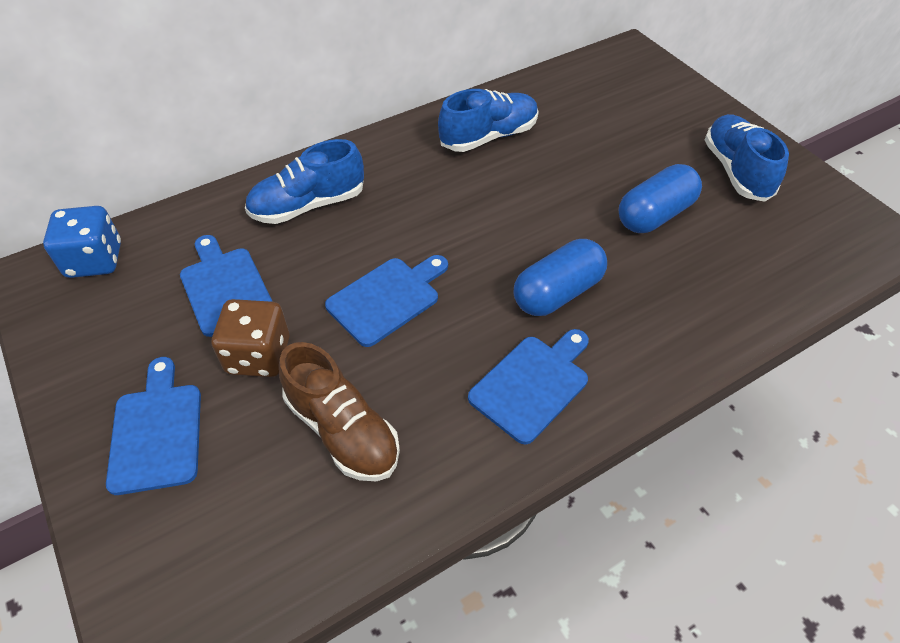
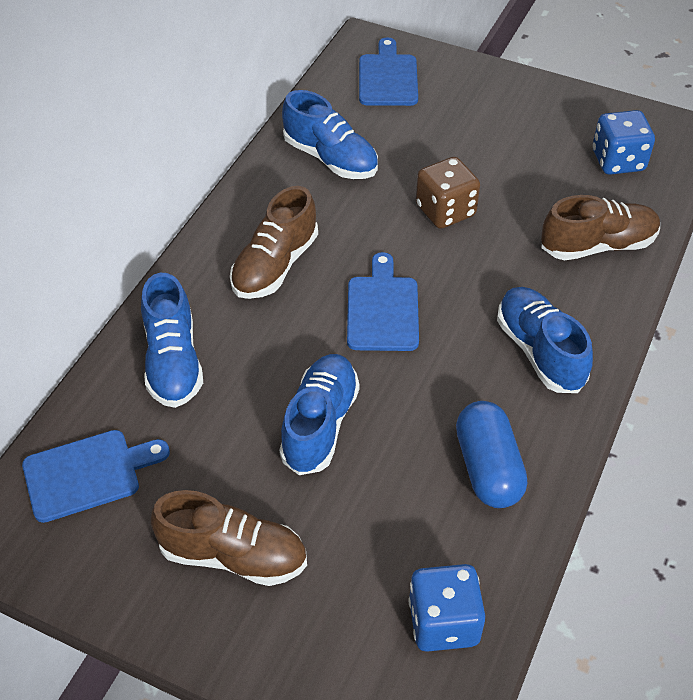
blue capsule: 2 -> 1
blue cutting board: 4 -> 3
blue dice: 1 -> 2
blue shoe: 3 -> 4
brown shoe: 1 -> 3

